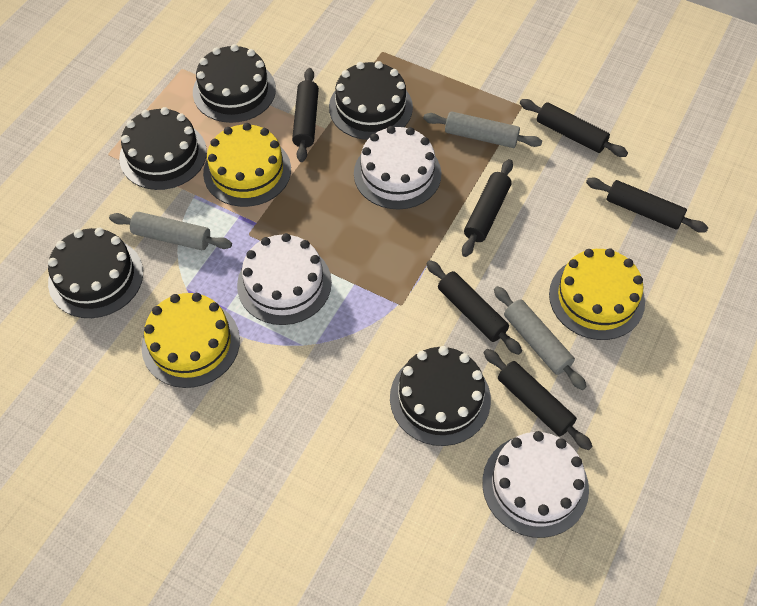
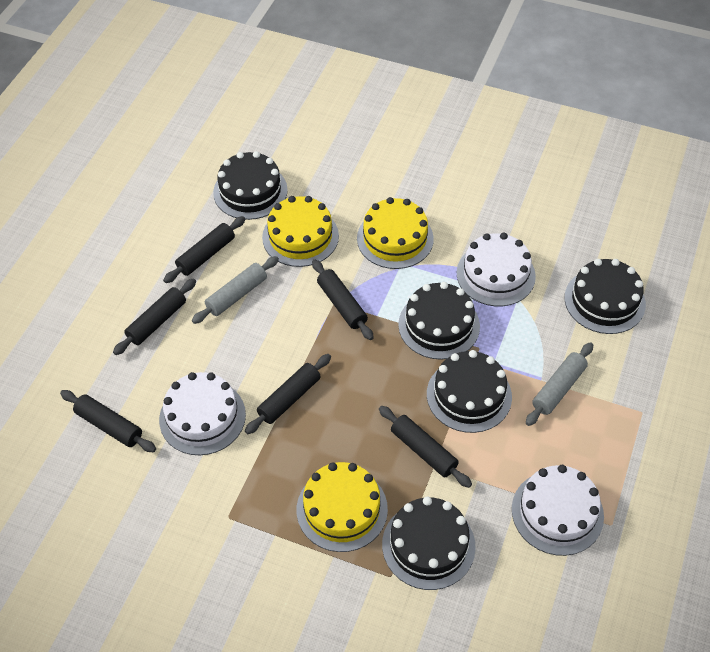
grey rolling pin: 3 -> 2

